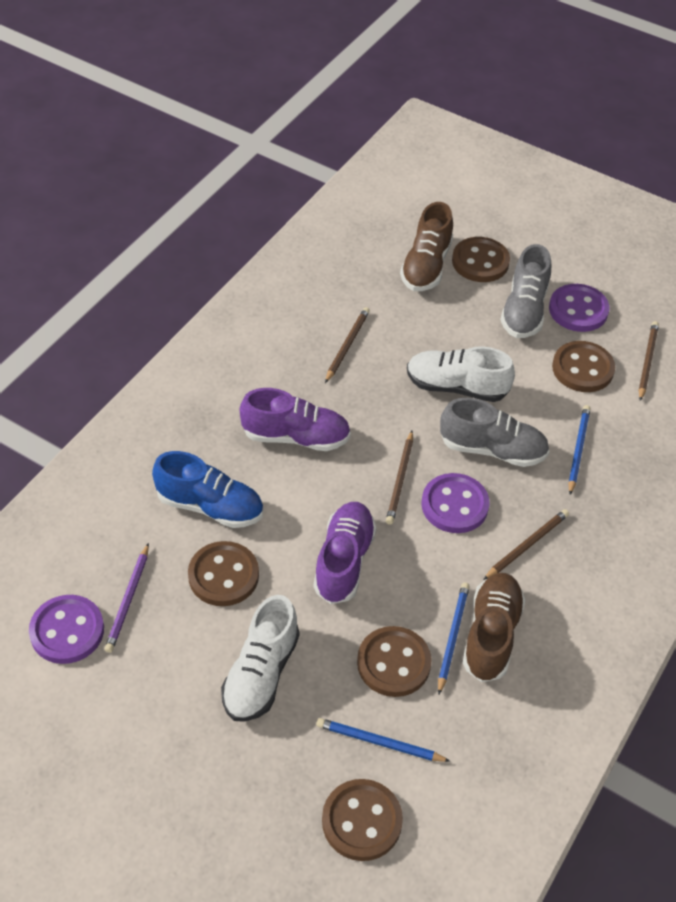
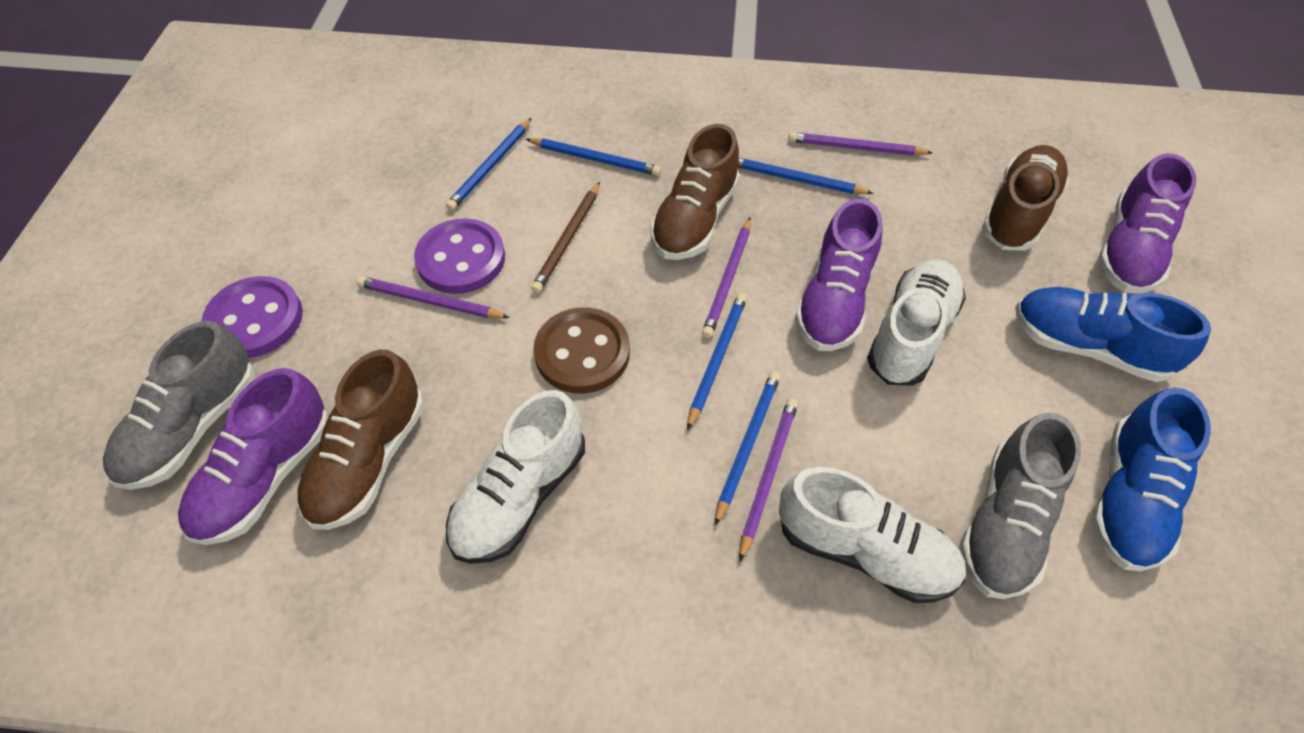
blue pencil: 3 -> 5
blue shoe: 1 -> 2
brown button: 5 -> 1
brown pencil: 4 -> 1
brown shoe: 2 -> 3
purple button: 3 -> 2
purple pencil: 1 -> 4
purple shoe: 2 -> 3
white shoe: 2 -> 3

